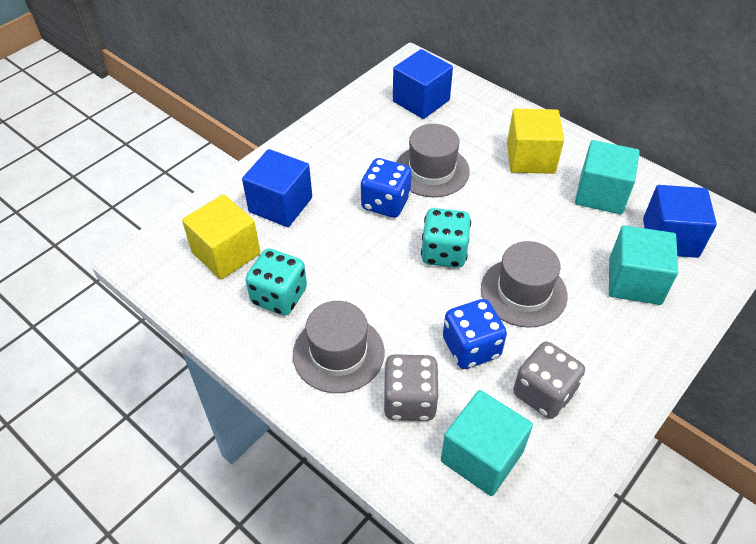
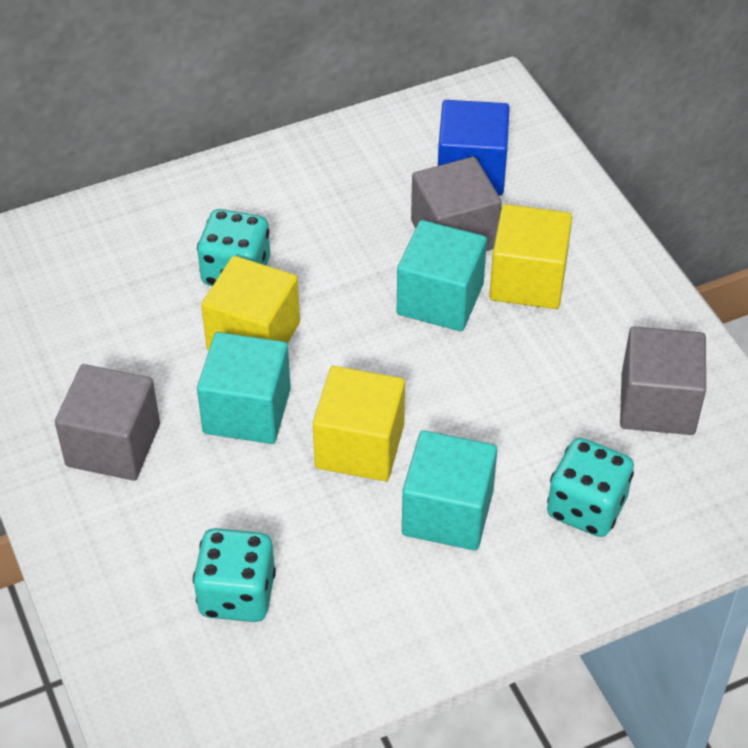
blue cube: 3 -> 1
blue dice: 2 -> 0
grey cube: 0 -> 3
grey dice: 2 -> 0
grey hat: 3 -> 0
turquoise dice: 2 -> 3
yellow cube: 2 -> 3

